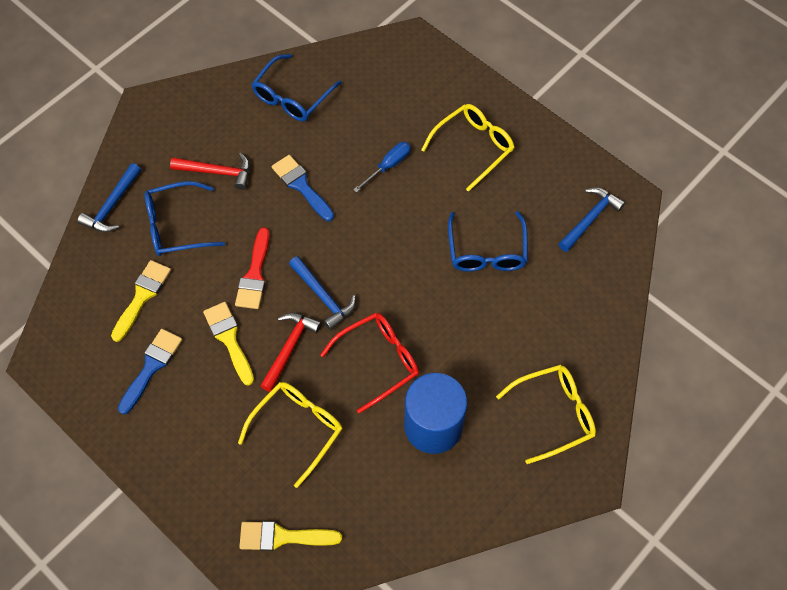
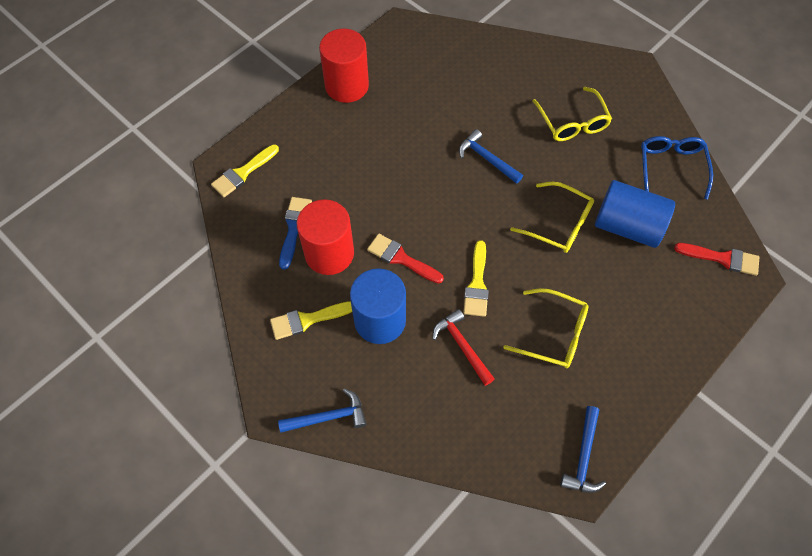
blue brush: 2 -> 1
blue cylinder: 1 -> 2
blue glasses: 3 -> 1
blue screwdriver: 1 -> 0
red brush: 1 -> 2
red cylinder: 0 -> 2
red glasses: 1 -> 0
red hammer: 2 -> 1

